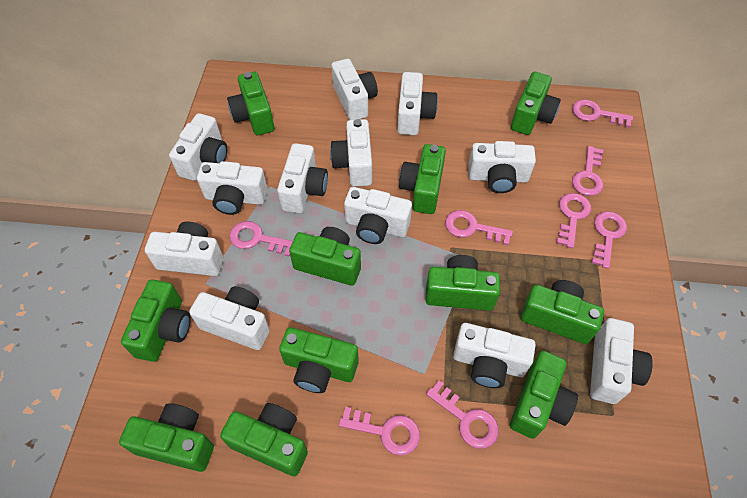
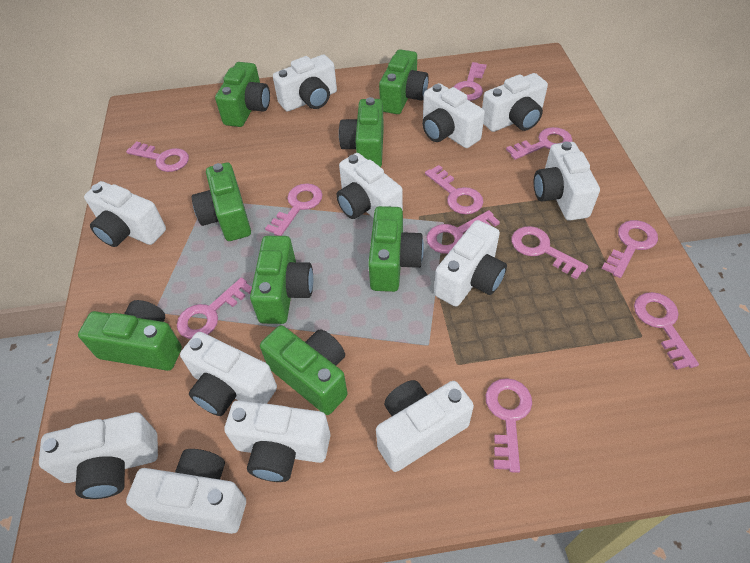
green camera: 11 -> 8
pink key: 8 -> 11

